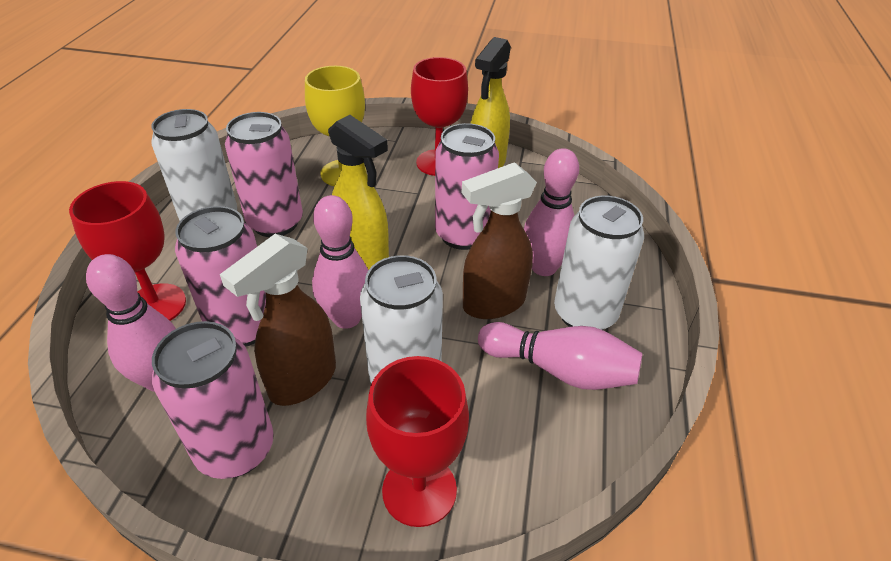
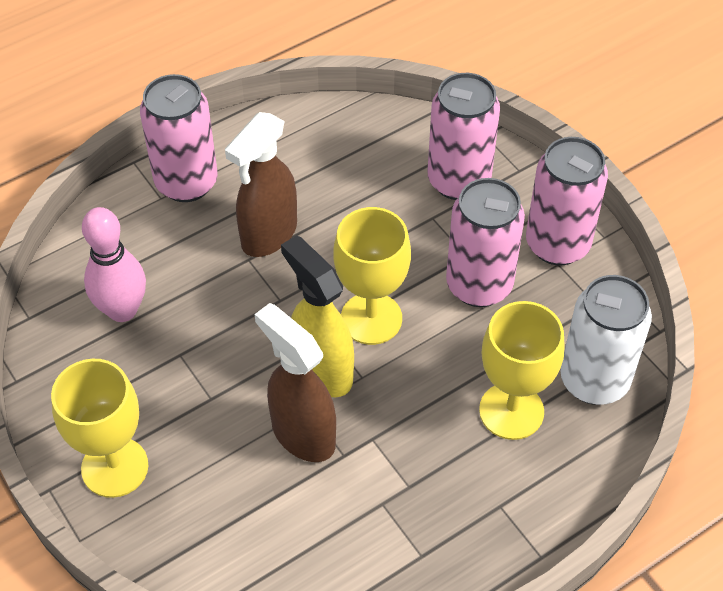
pink bowling pin: 4 -> 1
red goblet: 3 -> 0
white can: 3 -> 1
yellow goblet: 1 -> 3
yellow spray bottle: 2 -> 1

